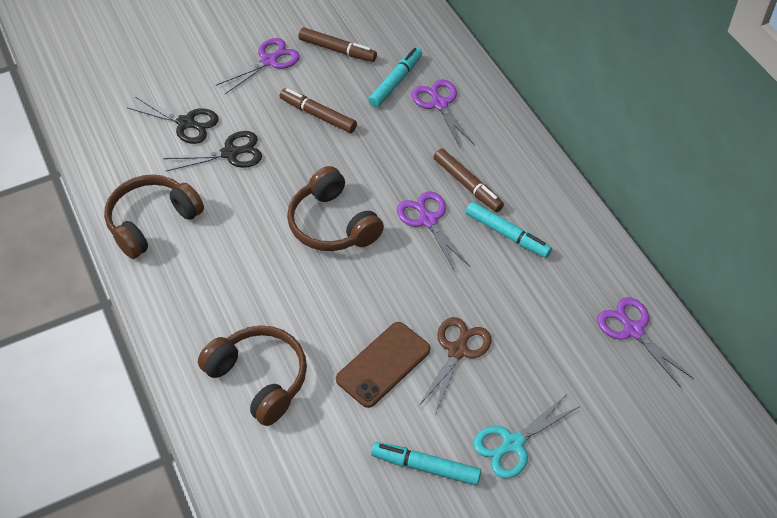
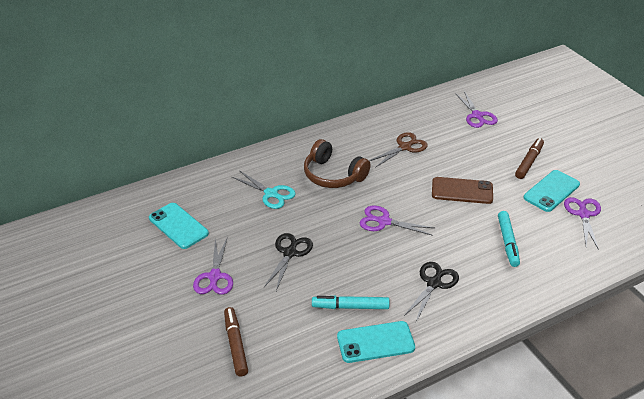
brown headphones: 3 -> 1
brown marker: 3 -> 2
turquoise marker: 3 -> 2
turquoise phone: 0 -> 3

